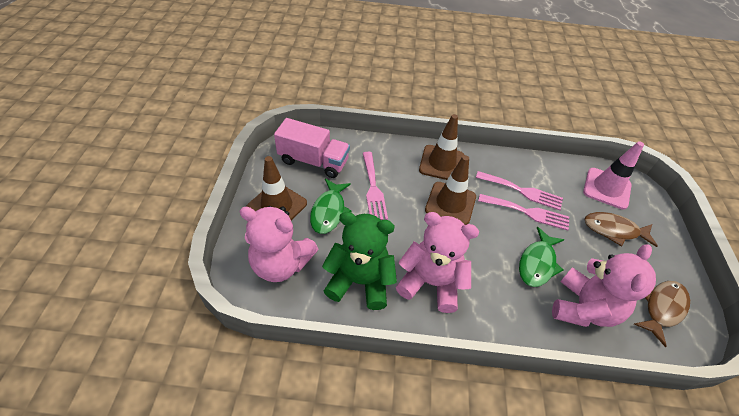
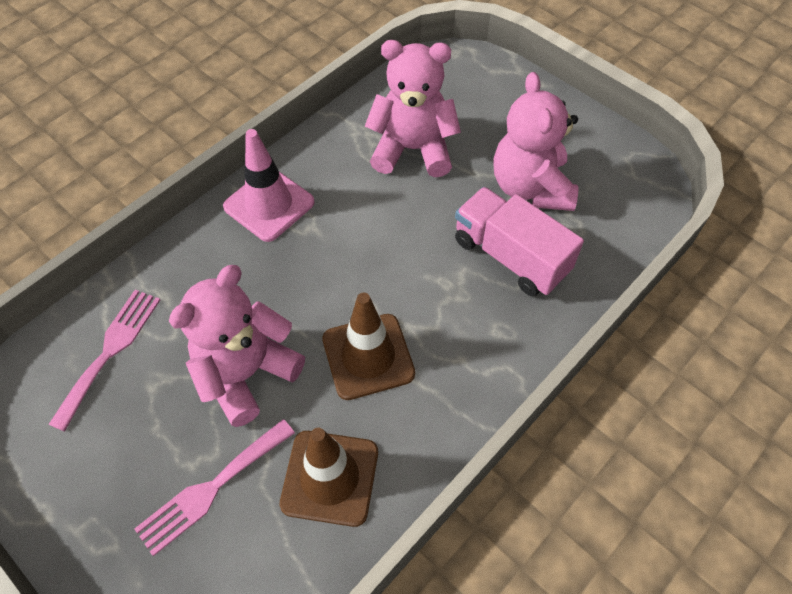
brown fish: 2 -> 0
brown traffic cone: 3 -> 2
green fish: 2 -> 0
green teddy bear: 1 -> 0
pink fork: 3 -> 2

